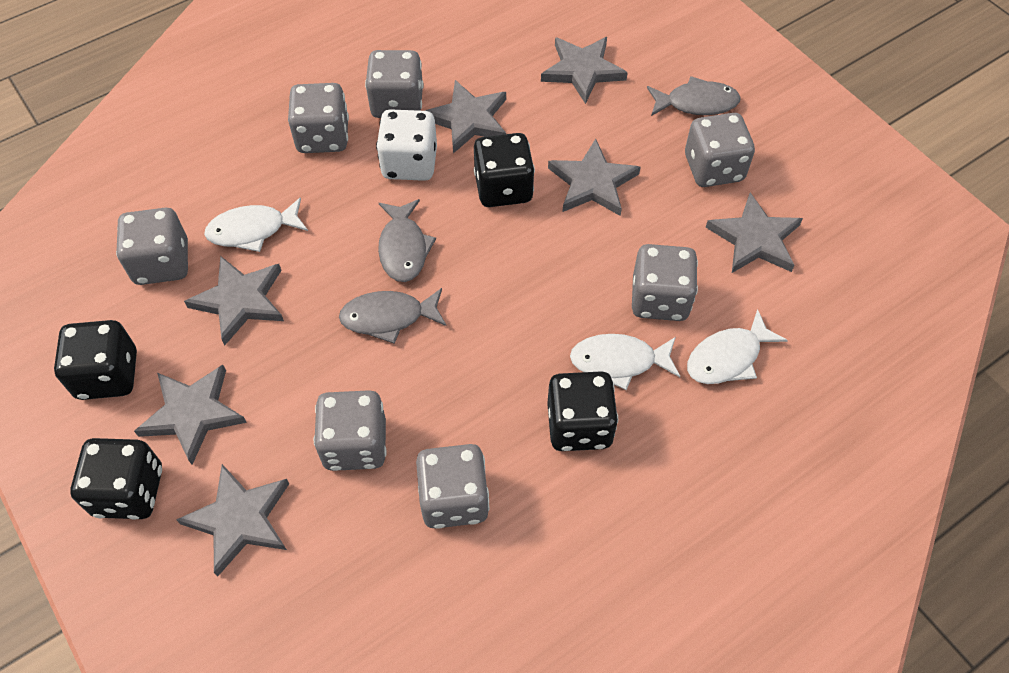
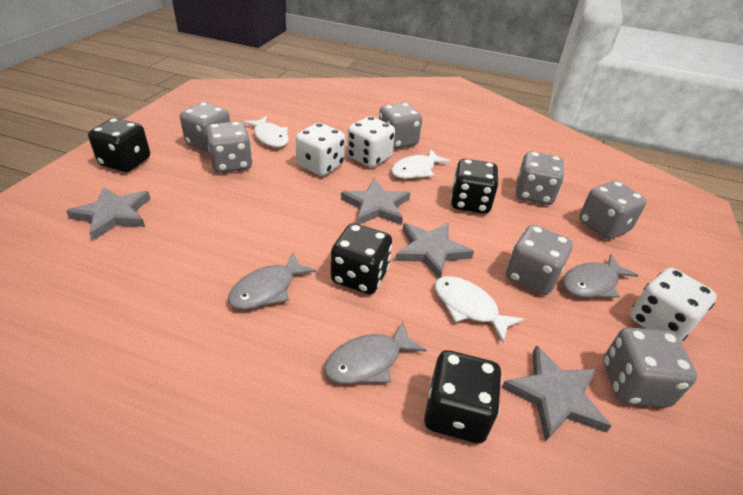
grey star: 7 -> 4
white dice: 1 -> 3

